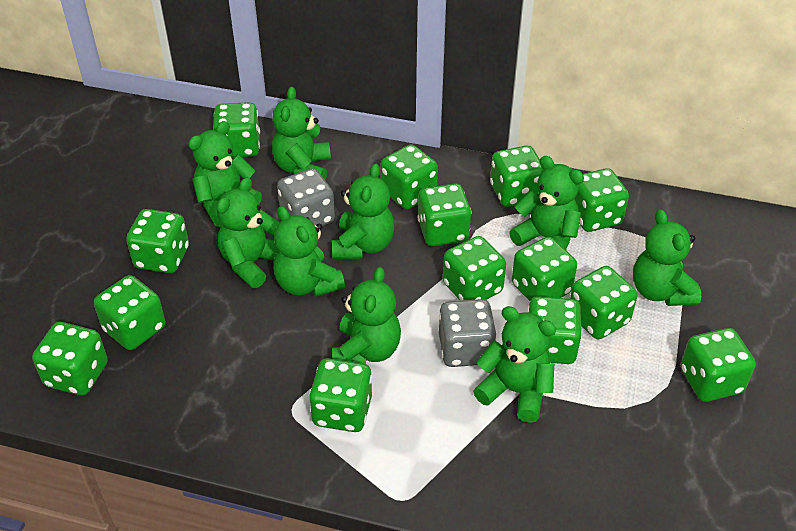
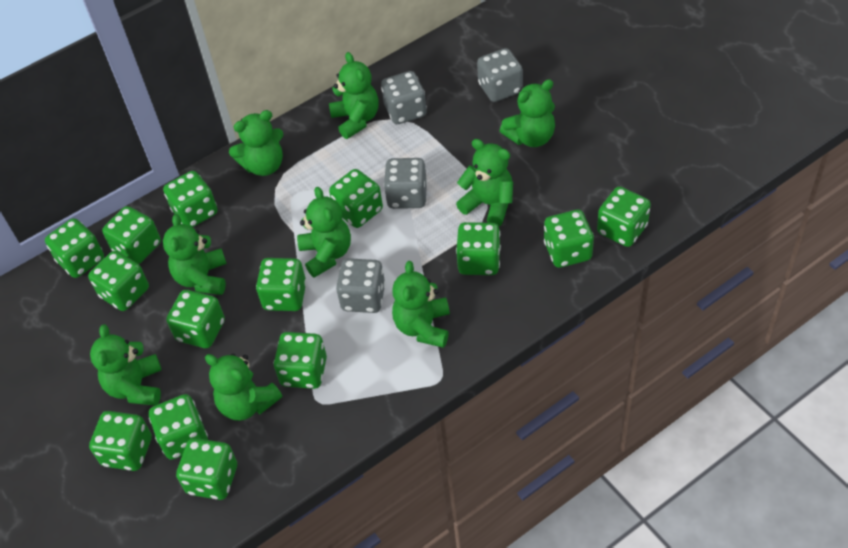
grey dice: 2 -> 4

